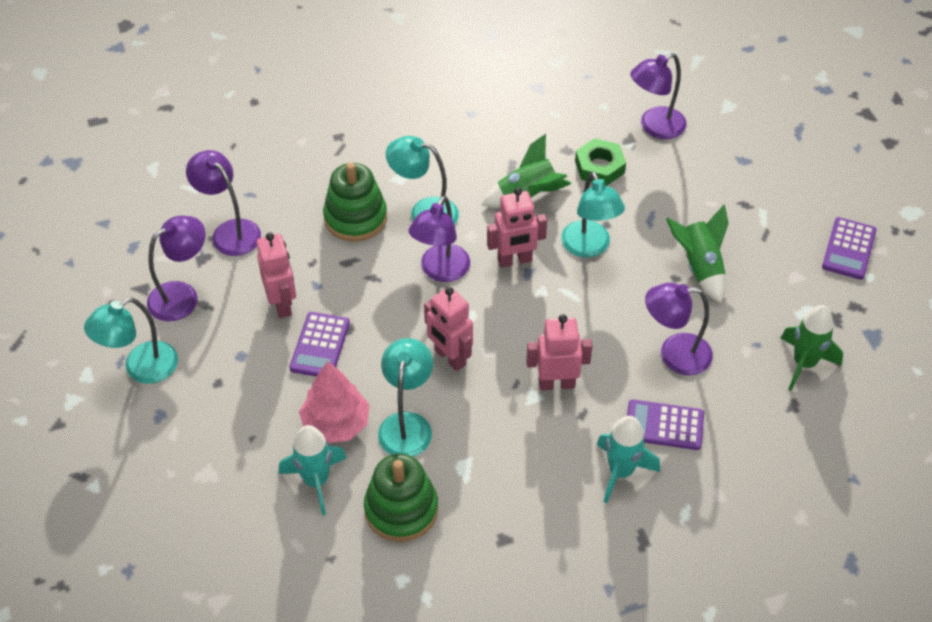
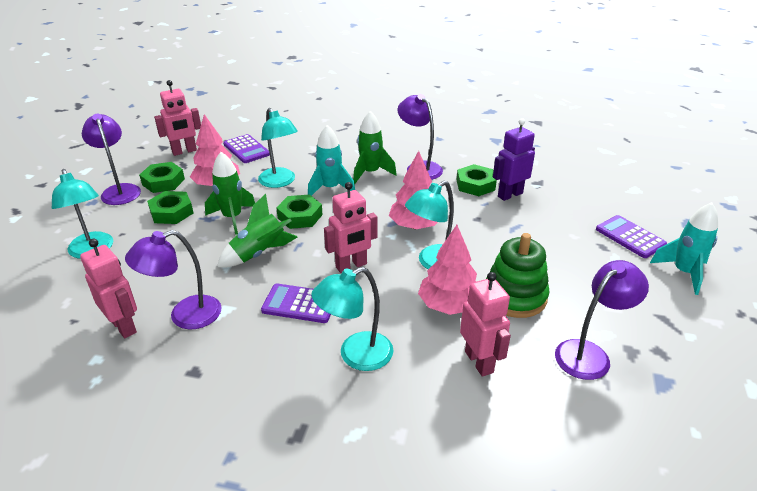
green nut: 1 -> 4
green stacking toy: 2 -> 1
pink tree: 1 -> 3
purple lamp: 5 -> 4
purple robot: 0 -> 1

